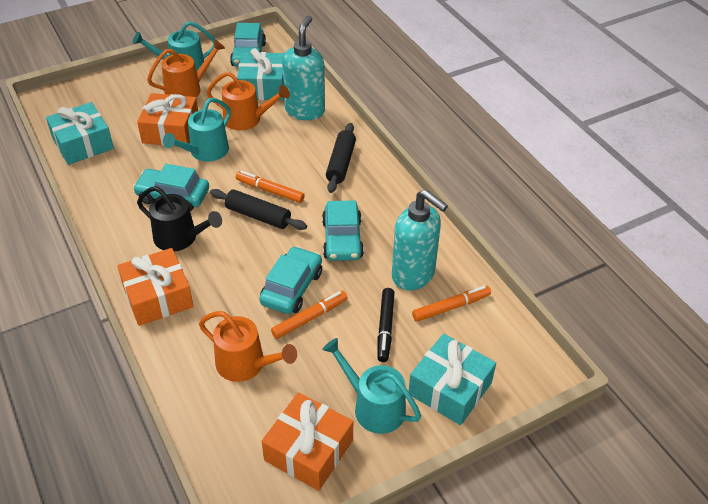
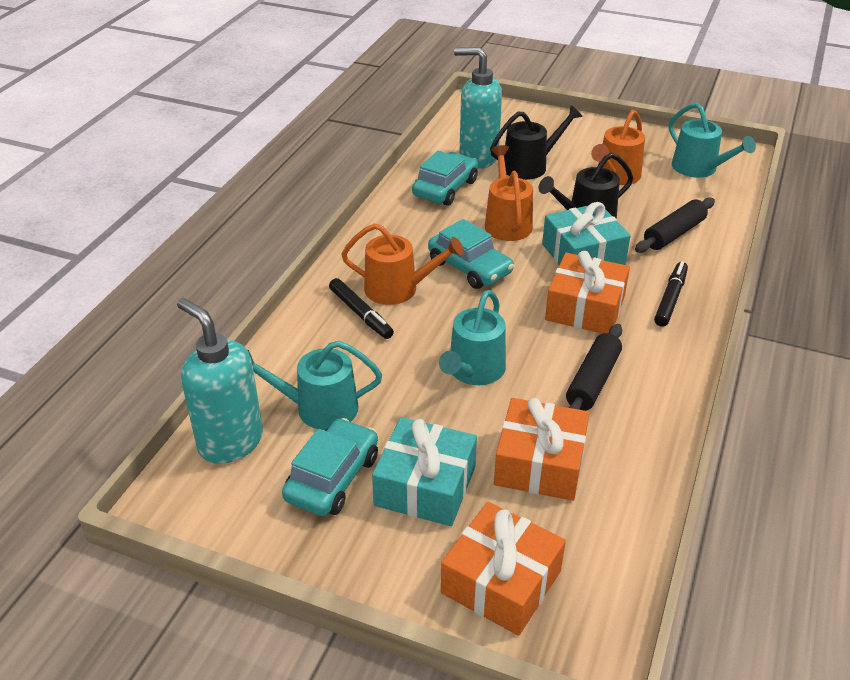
black marker: 1 -> 2
black watering can: 1 -> 2
orange marker: 3 -> 0
turquoise car: 4 -> 3
turquoise gift: 3 -> 2

